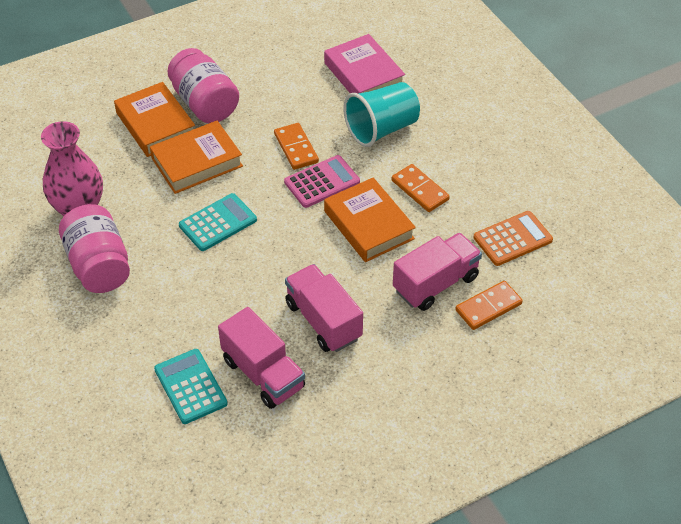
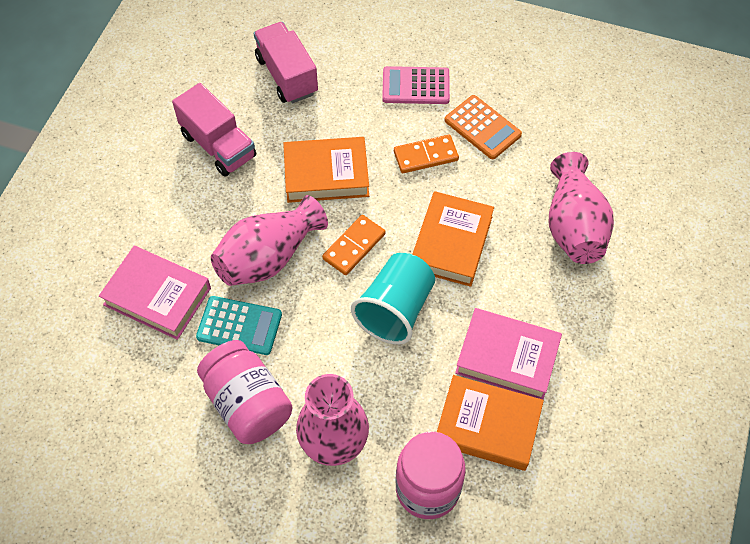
orange domino: 3 -> 2
pink book: 1 -> 2
pink truck: 3 -> 2
pink vase: 1 -> 3
turquoise calculator: 2 -> 1

